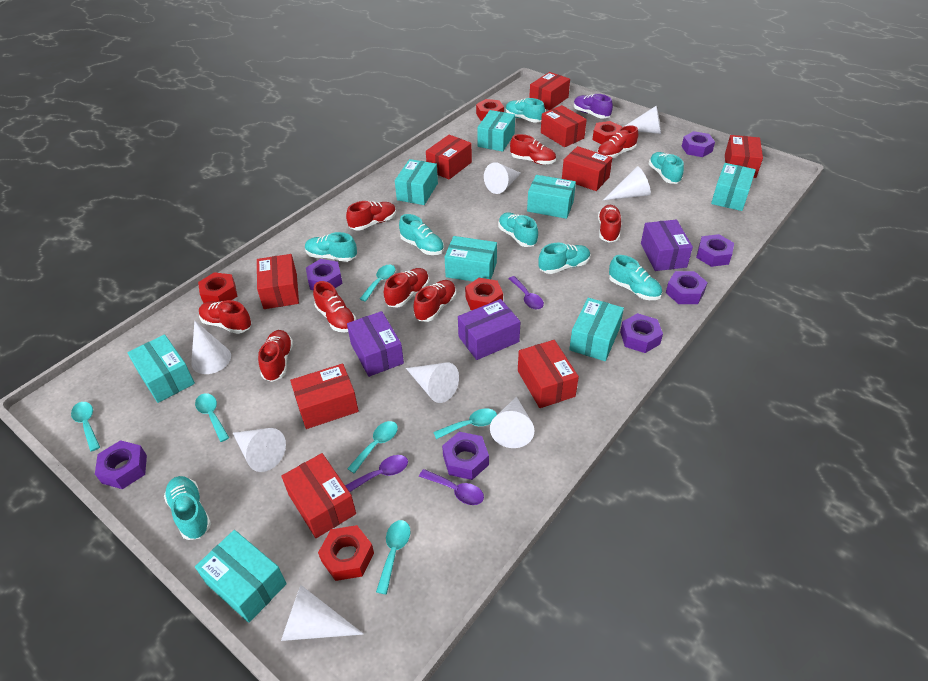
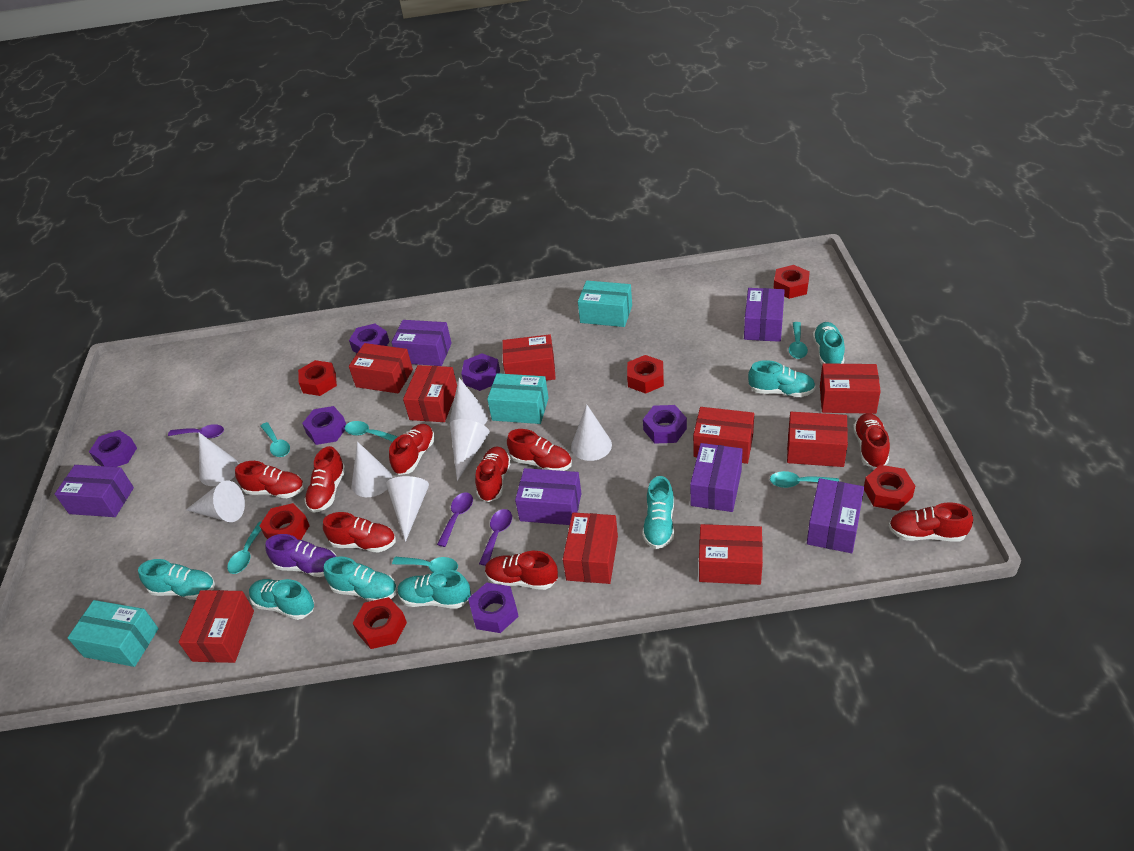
purple box: 3 -> 6
purple nut: 7 -> 6
red nut: 5 -> 6
turquoise box: 8 -> 3
turquoise shoe: 8 -> 7
white cone: 8 -> 7

